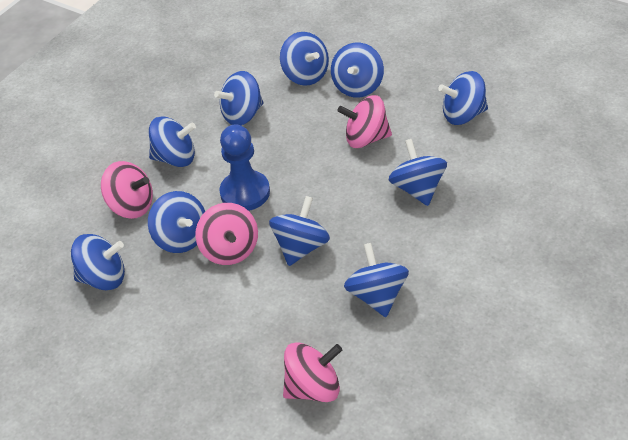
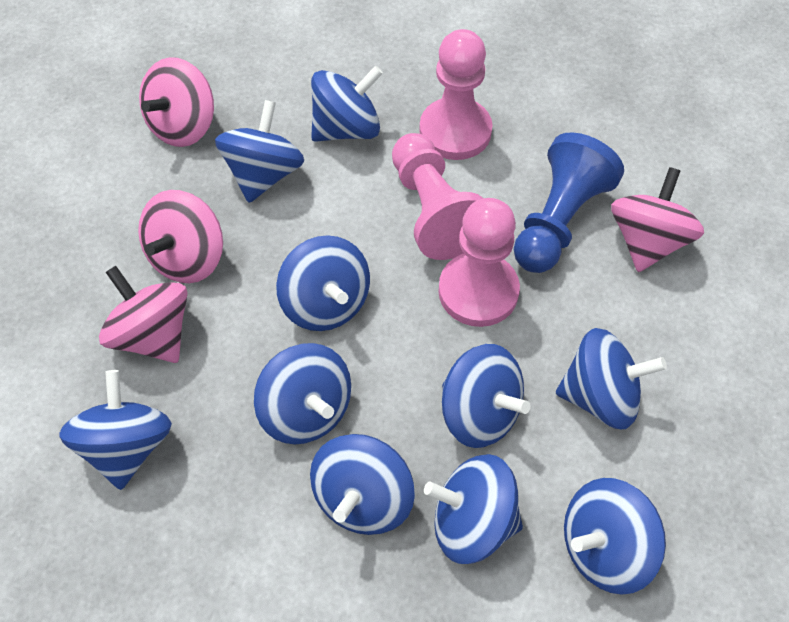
pink pawn: 0 -> 3

